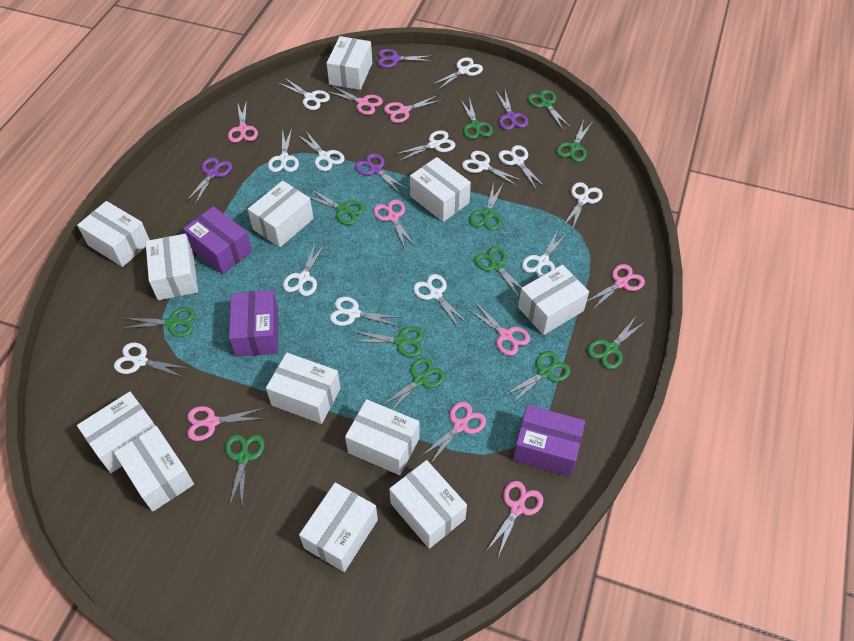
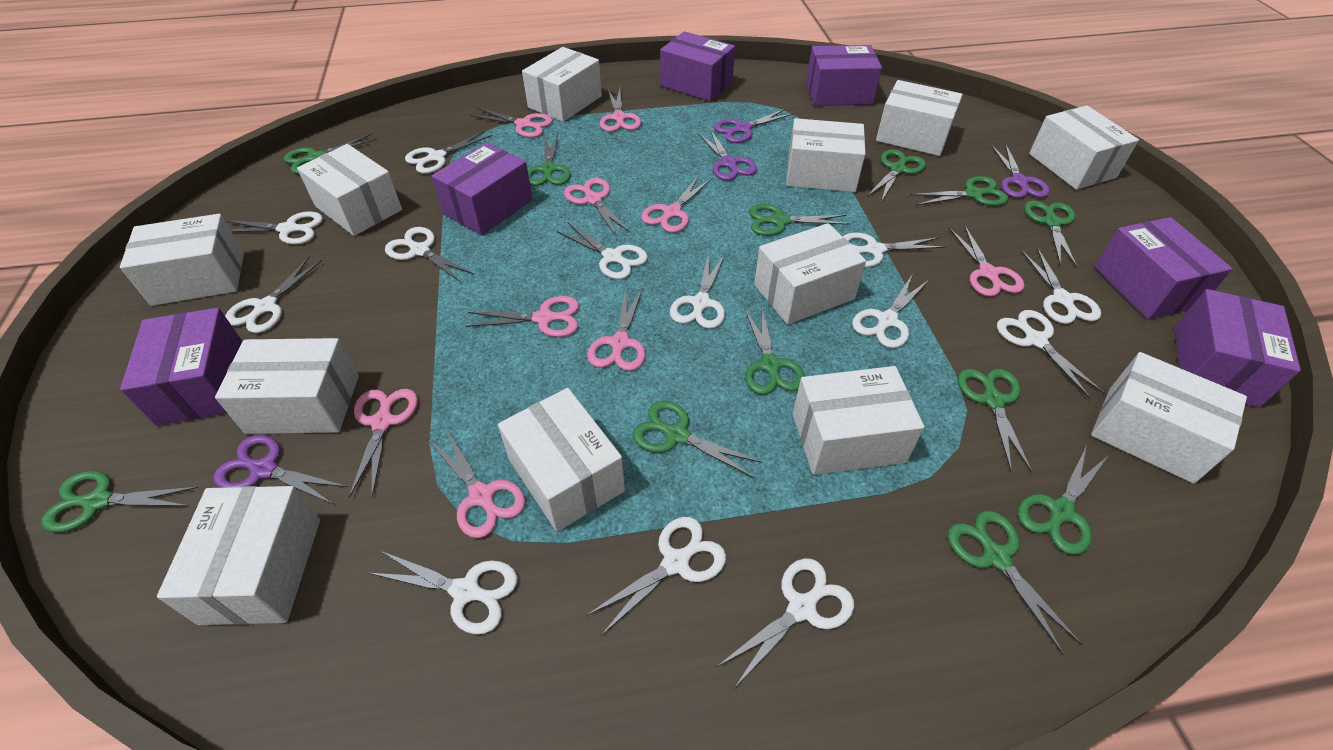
purple box: 3 -> 6

